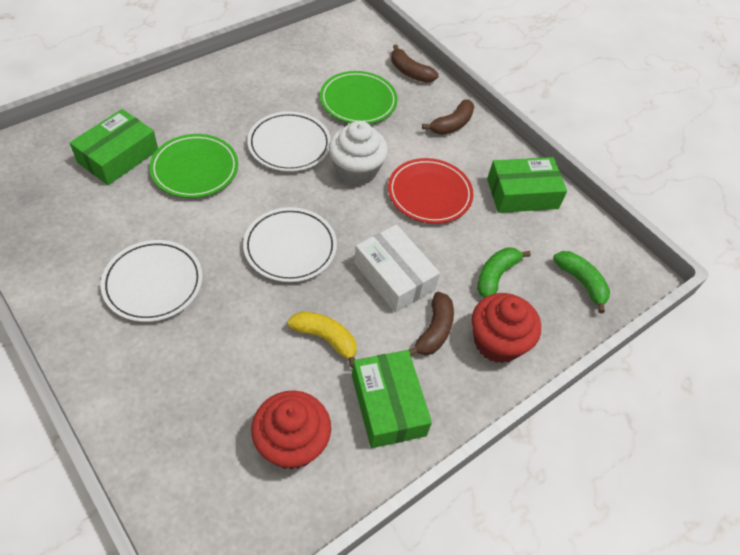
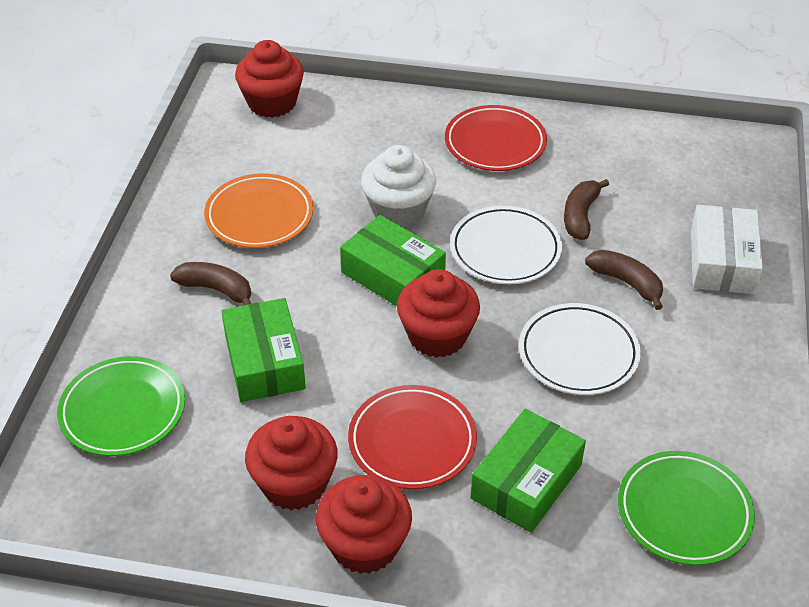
green banana: 2 -> 0
orange plate: 0 -> 1
red cupcake: 2 -> 4
red plate: 1 -> 2
white plate: 3 -> 2
yellow banana: 1 -> 0

